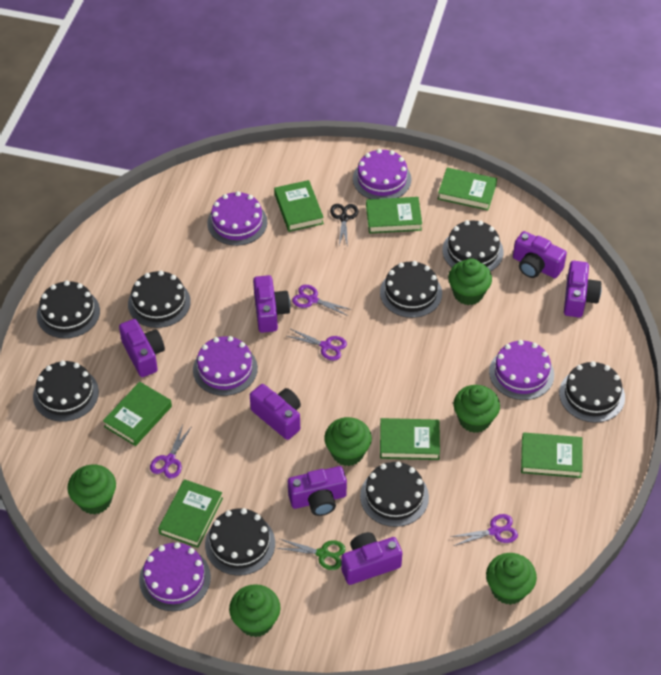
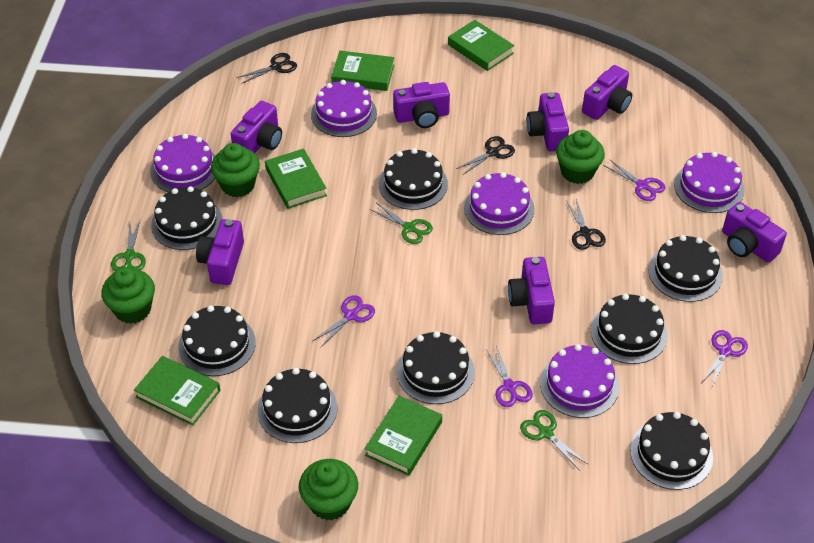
black scissors: 1 -> 3
green book: 7 -> 5
green cupcake: 6 -> 4
green scissors: 1 -> 3

